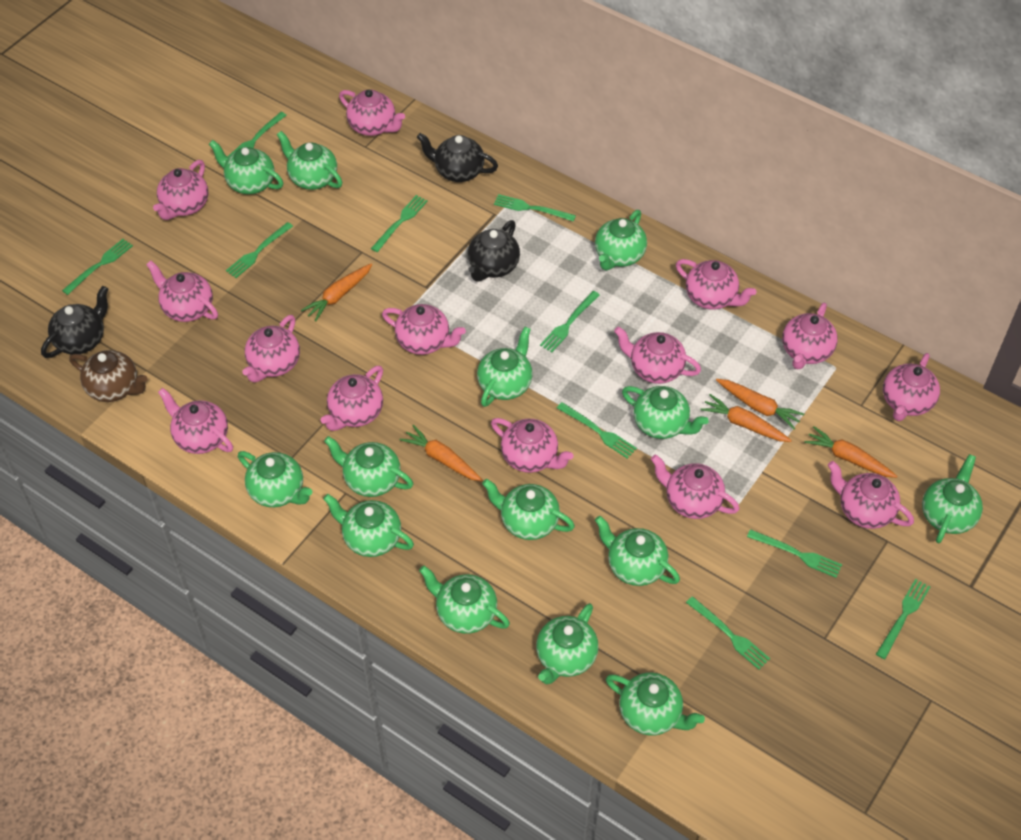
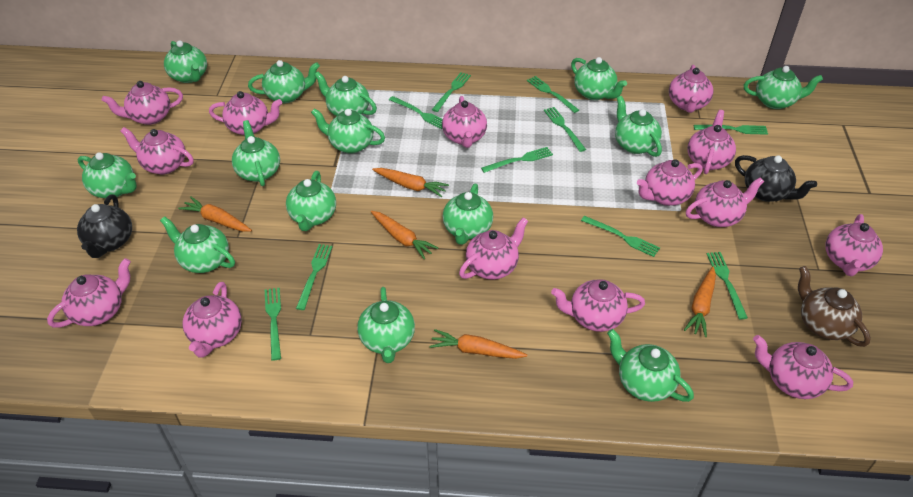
black teapot: 3 -> 2

